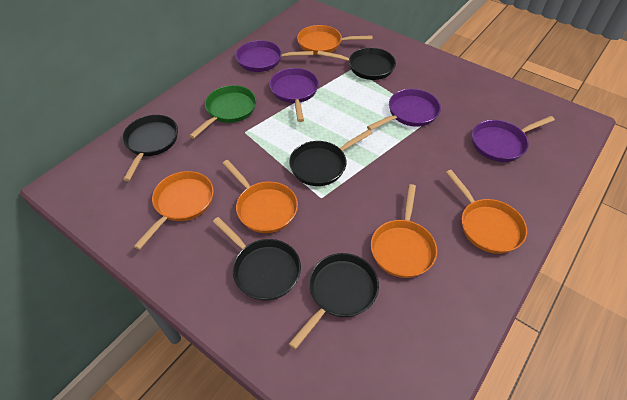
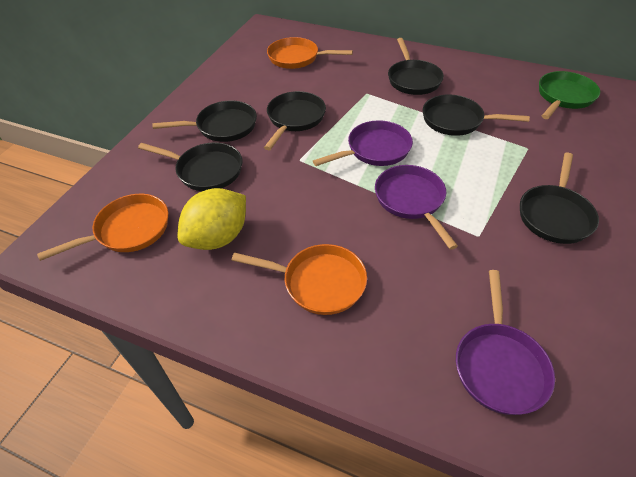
black pan: 5 -> 6
orange pan: 5 -> 3
purple pan: 4 -> 3
yellow lemon: 0 -> 1

